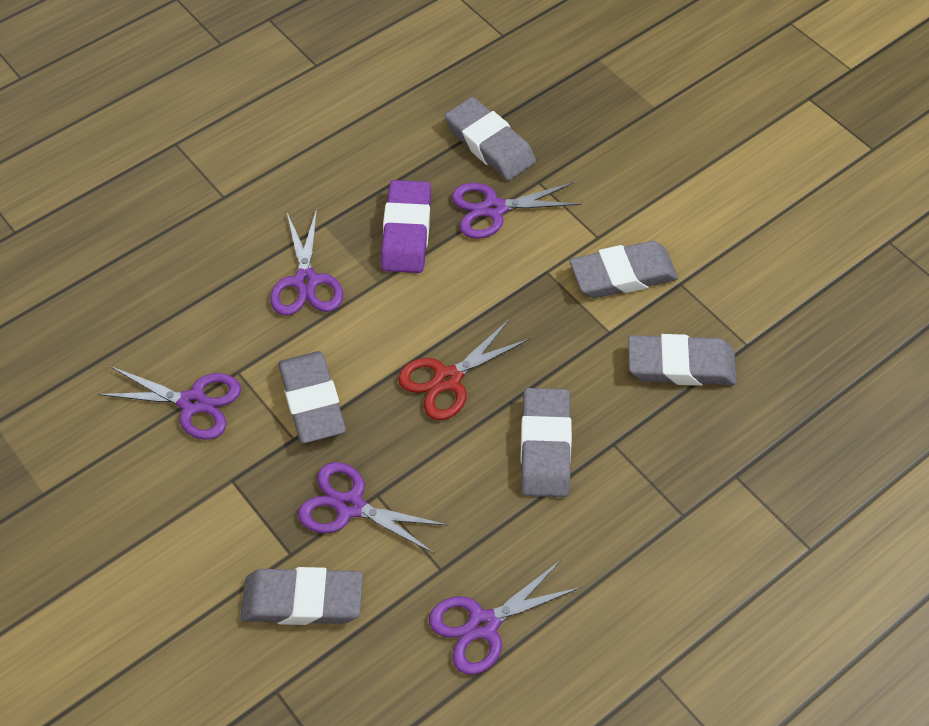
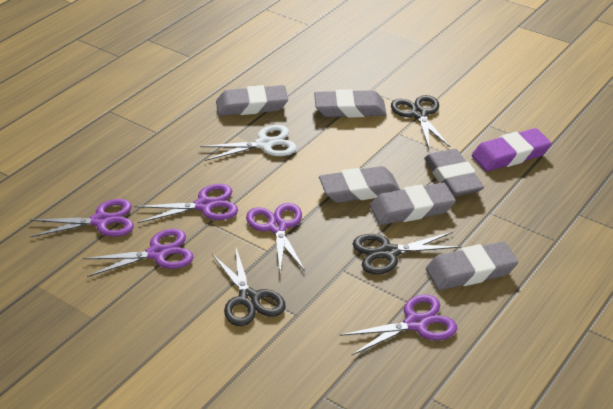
black scissors: 0 -> 3
red scissors: 1 -> 0
white scissors: 0 -> 1

